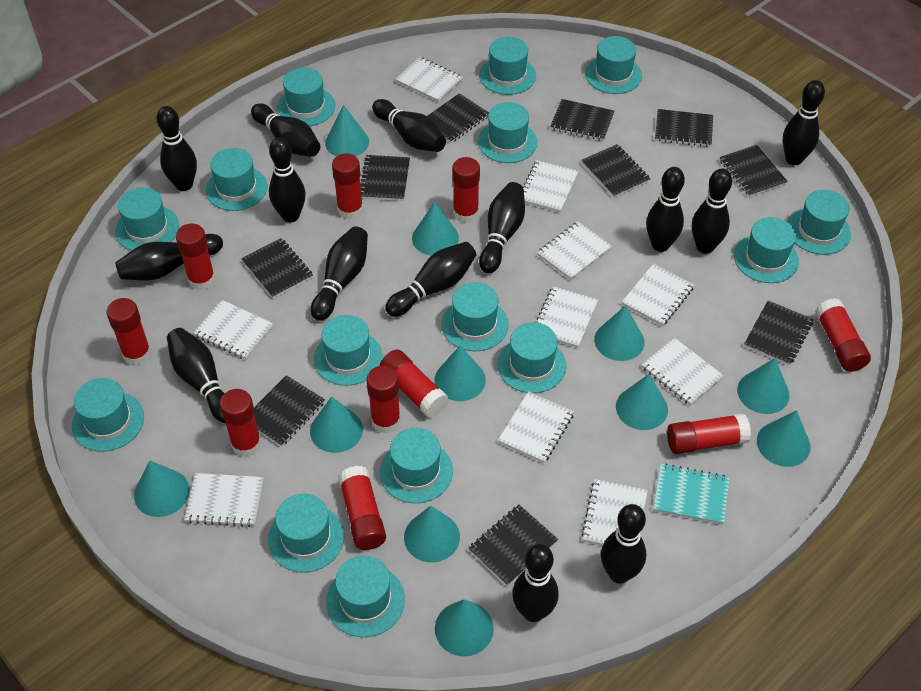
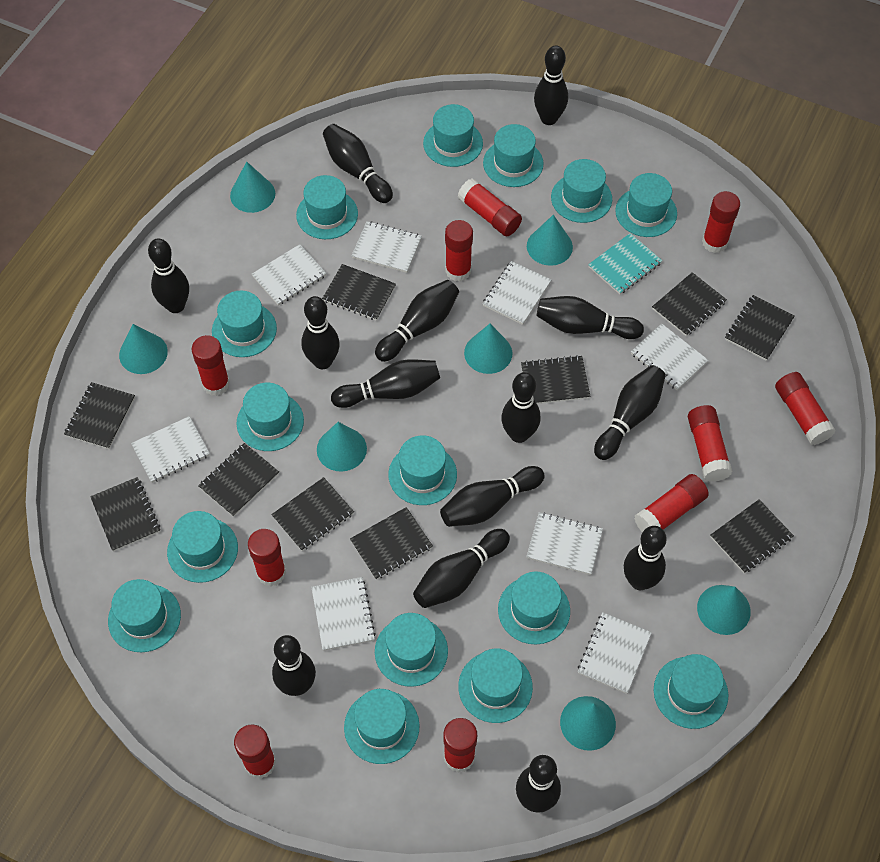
turquoise cone: 11 -> 7
white notebook: 10 -> 8

